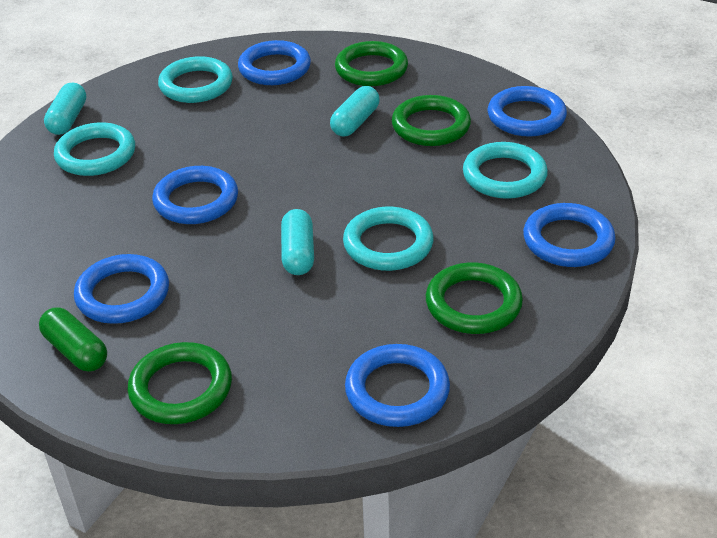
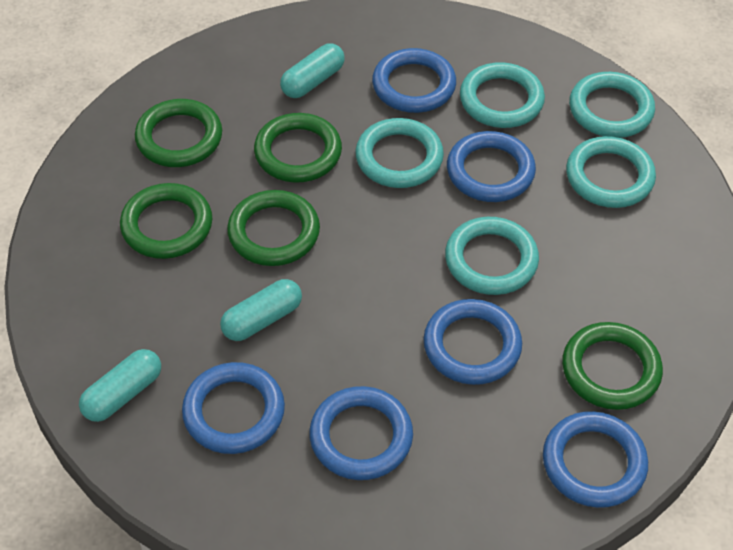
green capsule: 1 -> 0
green ring: 4 -> 5
turquoise ring: 4 -> 5

